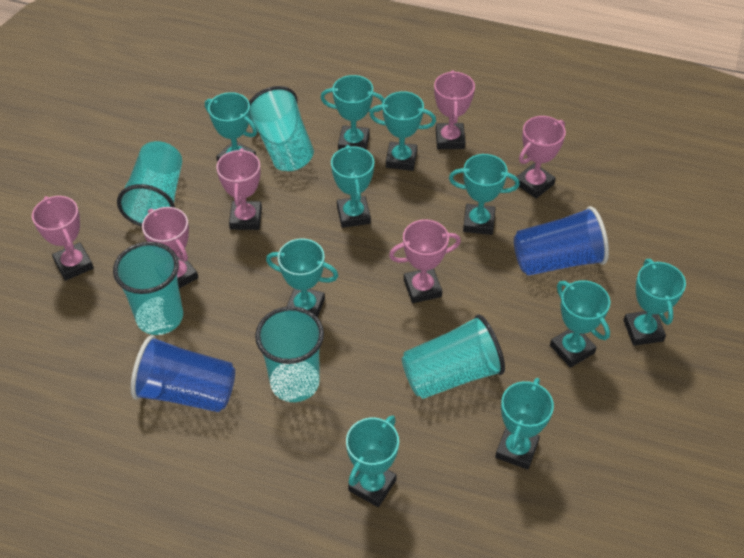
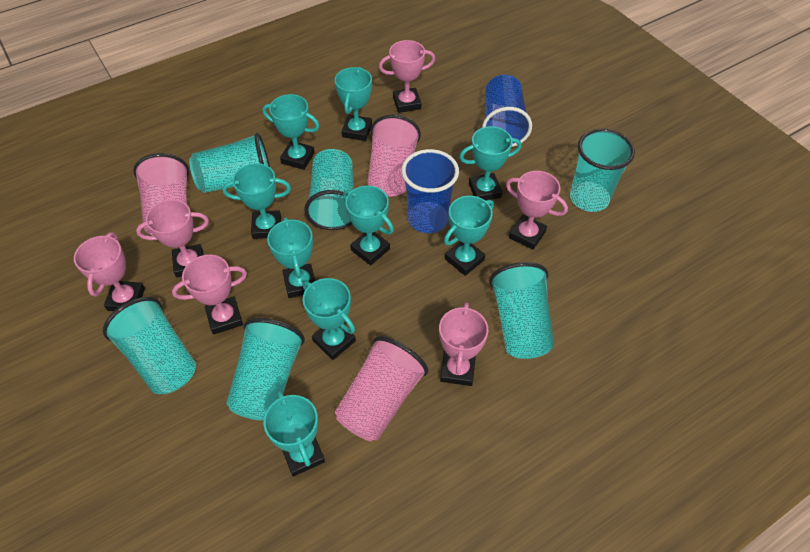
pink cup: 0 -> 3
turquoise cup: 5 -> 6
turquoise trophy: 10 -> 9

